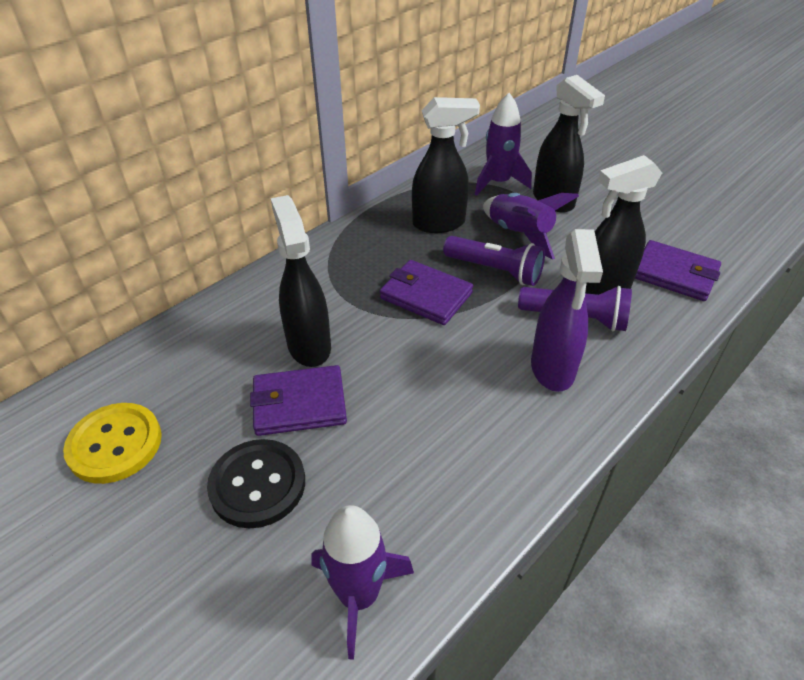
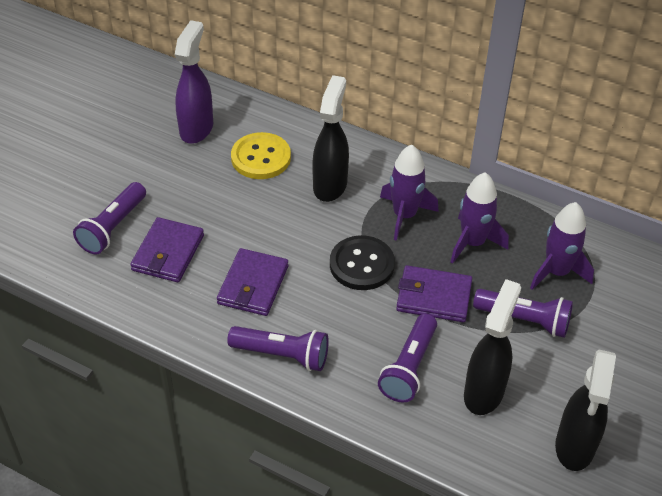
black spray bottle: 4 -> 3
purple flashlight: 2 -> 4

